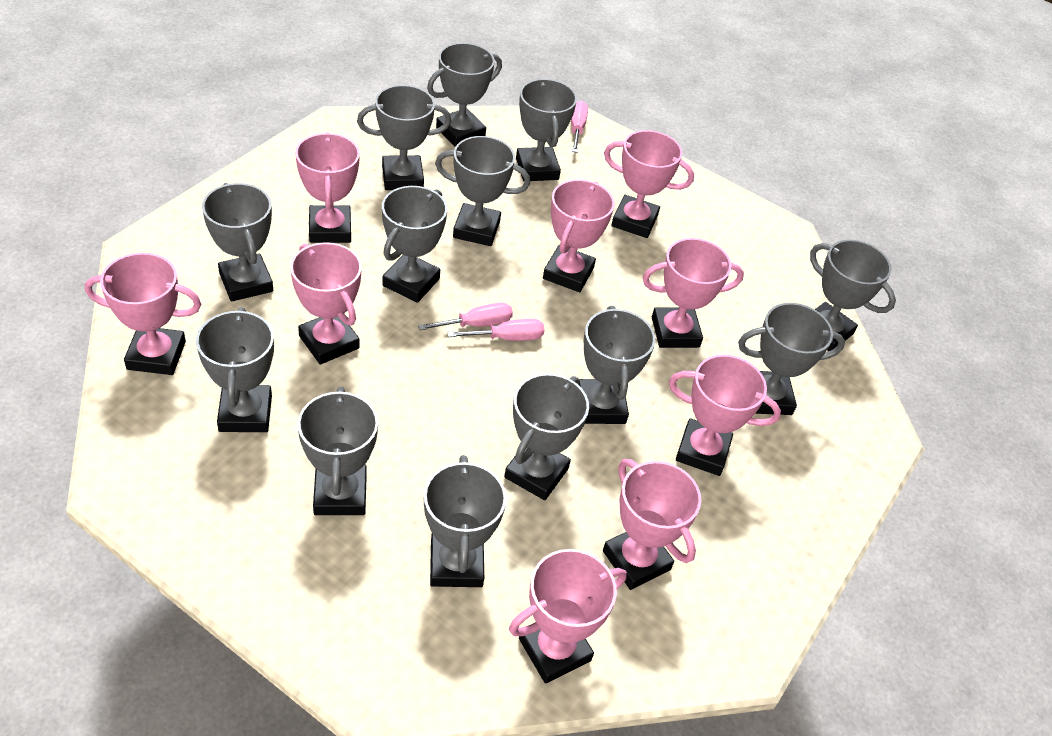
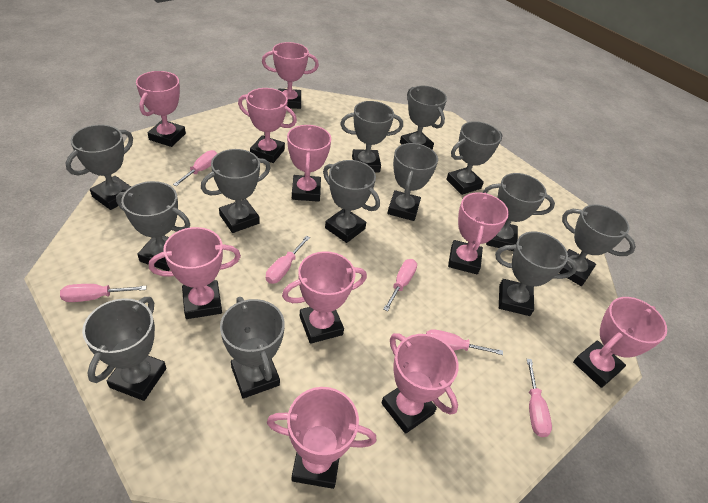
pink screwdriver: 3 -> 6
pink trophy: 9 -> 10

